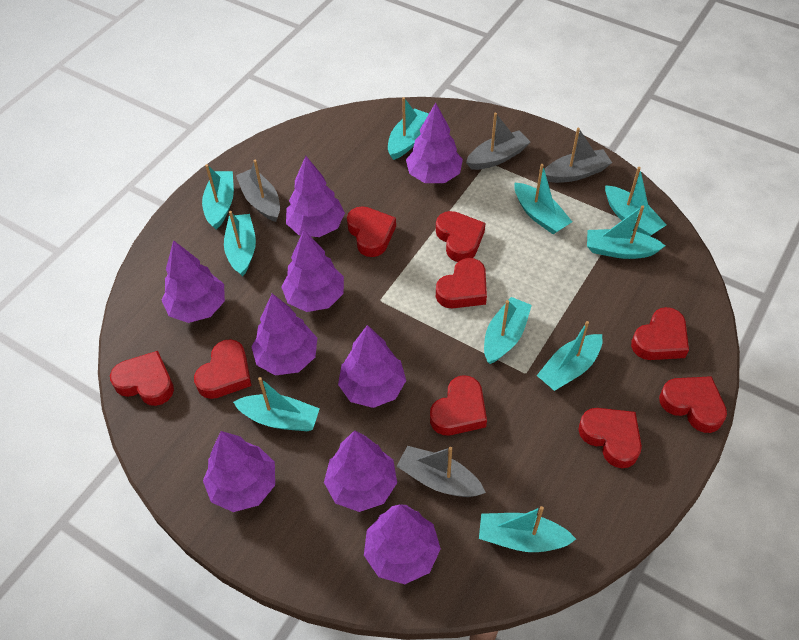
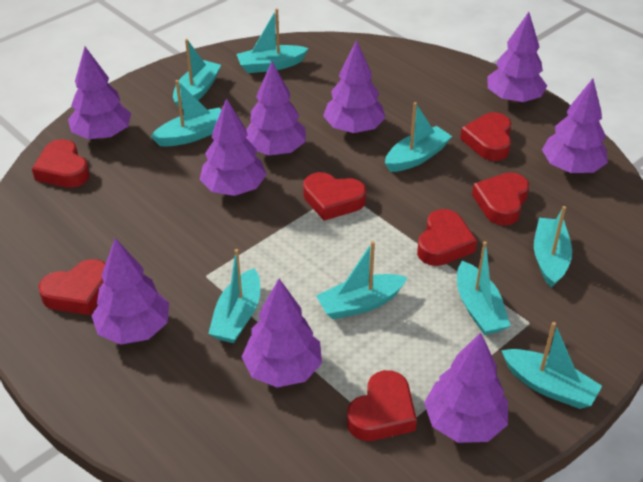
grey boat: 4 -> 0
red heart: 9 -> 7
turquoise boat: 10 -> 9

